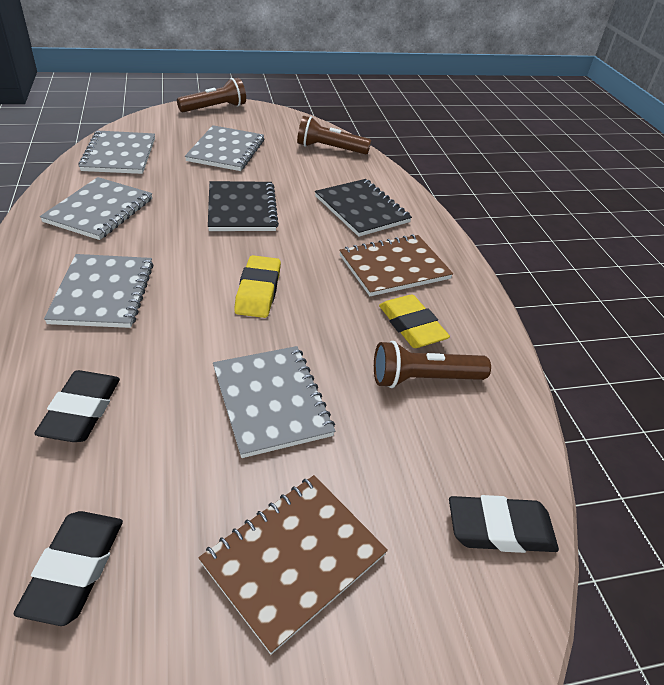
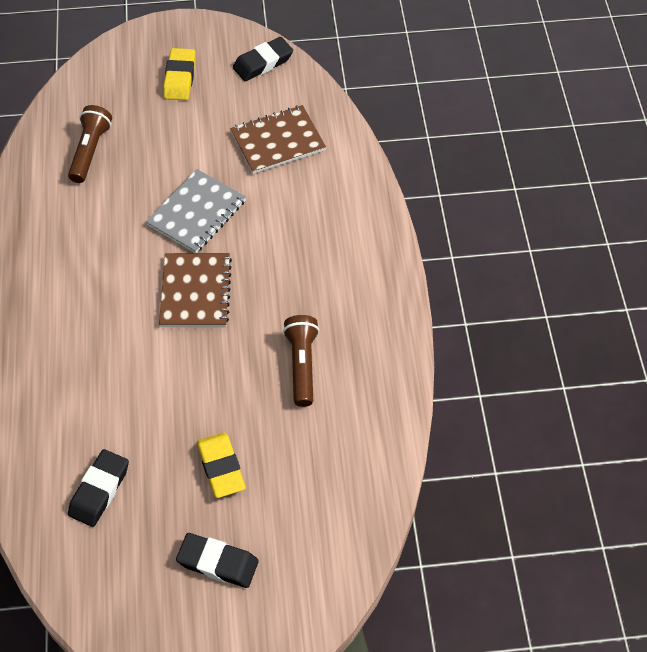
black notebook: 2 -> 0
brown flashlight: 3 -> 2
grey notebook: 5 -> 1

